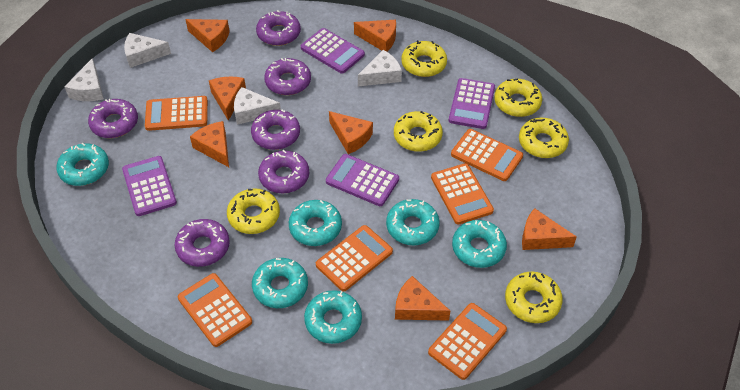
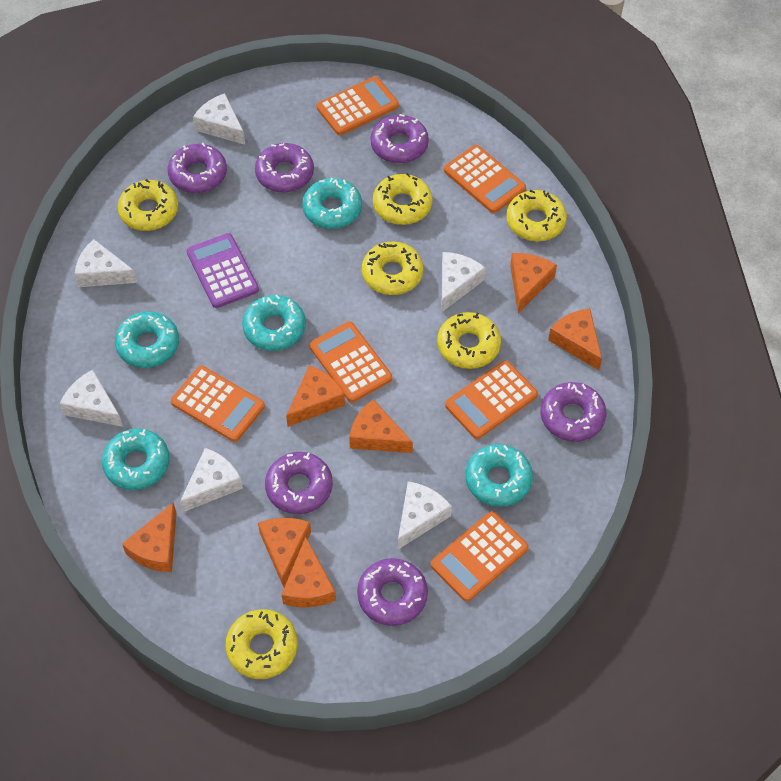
purple calculator: 4 -> 1
turquoise donut: 6 -> 5
white cheese: 4 -> 6

